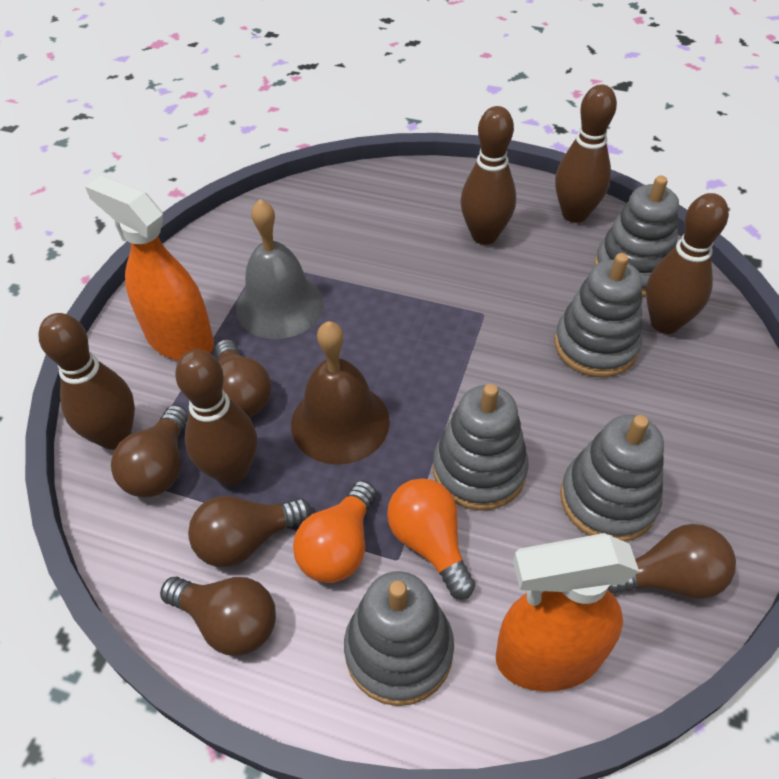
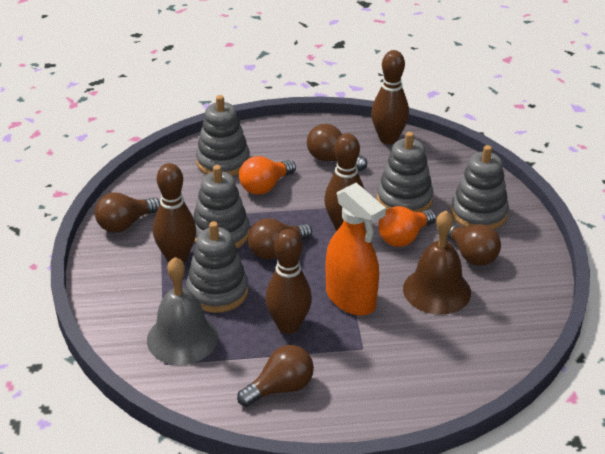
brown bowling pin: 5 -> 4
orange spray bottle: 2 -> 1

